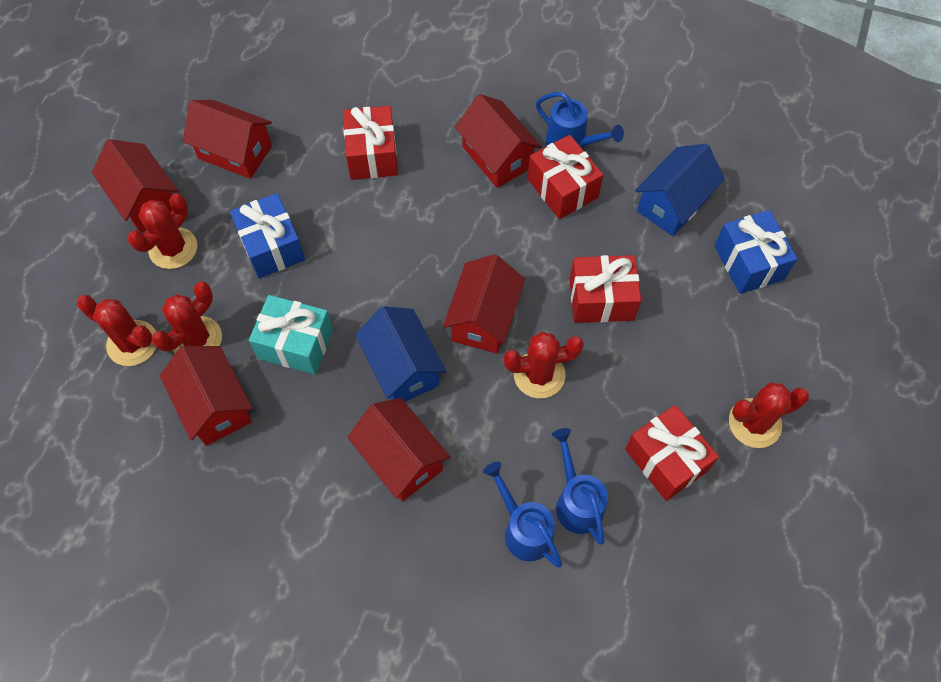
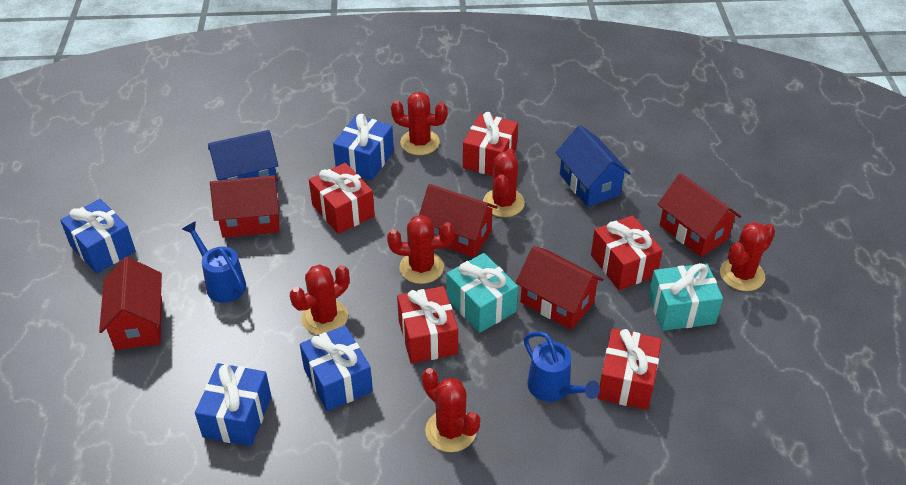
blue gift: 2 -> 4
blue watering can: 3 -> 2
red cactus: 5 -> 6
red gift: 4 -> 5
red house: 6 -> 5
turquoise gift: 1 -> 2

